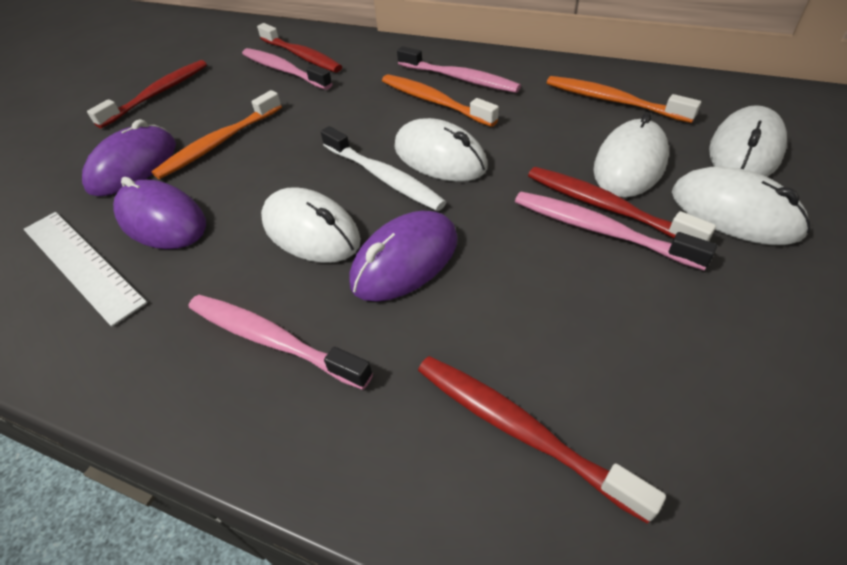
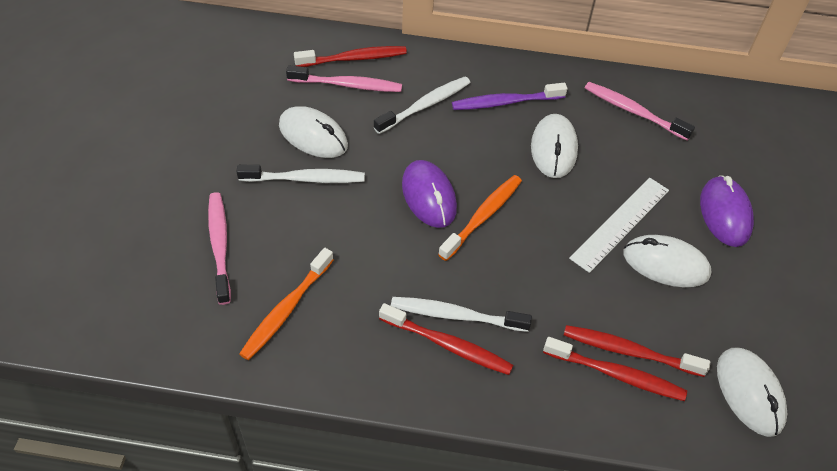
orange toothbrush: 3 -> 2
pink toothbrush: 4 -> 3
purple mouse: 3 -> 2
purple toothbrush: 0 -> 1
white mouse: 5 -> 4
white toothbrush: 1 -> 3

